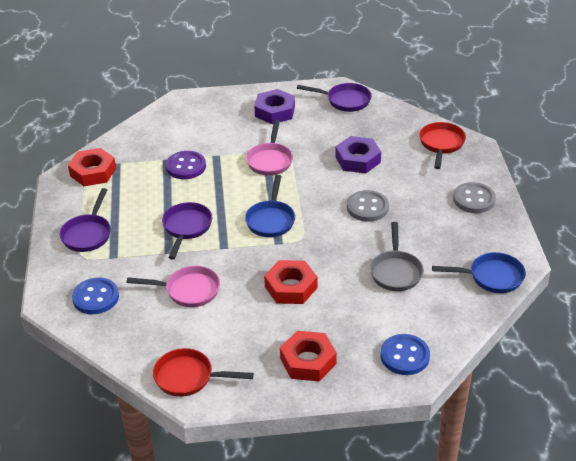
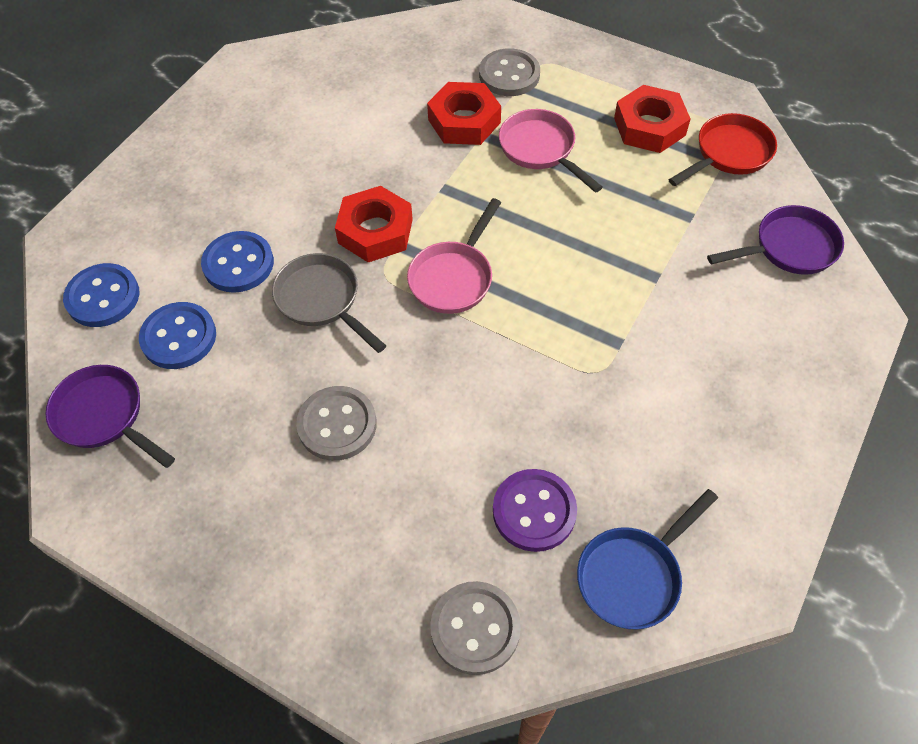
blue button: 2 -> 3
blue pan: 2 -> 1
grey button: 2 -> 3
purple nut: 2 -> 0
purple pan: 3 -> 2
red pan: 2 -> 1

